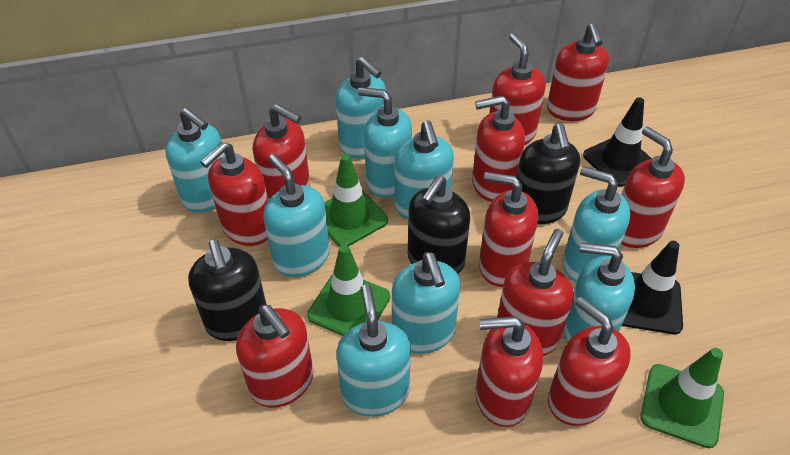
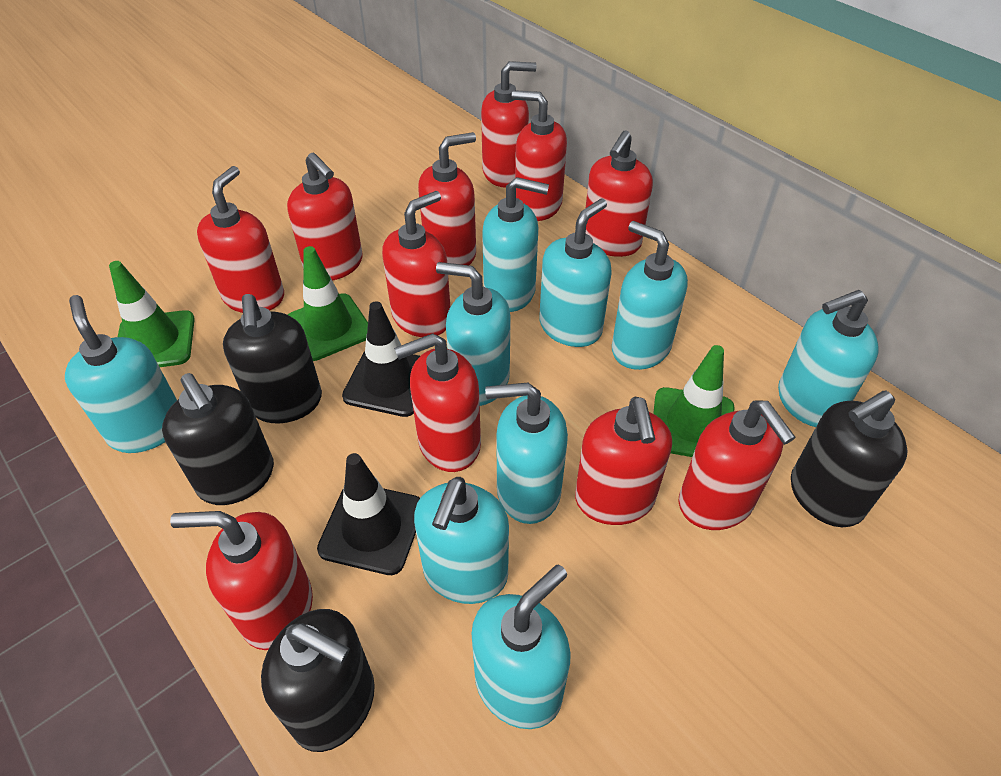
black soap dispenser: 3 -> 4

